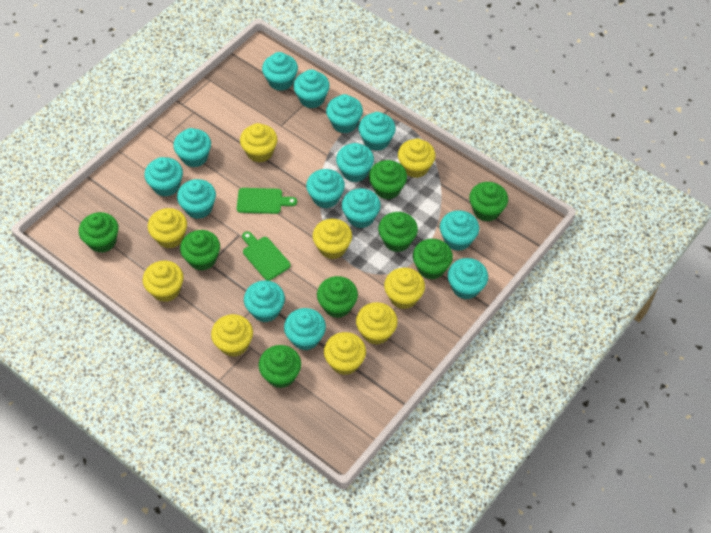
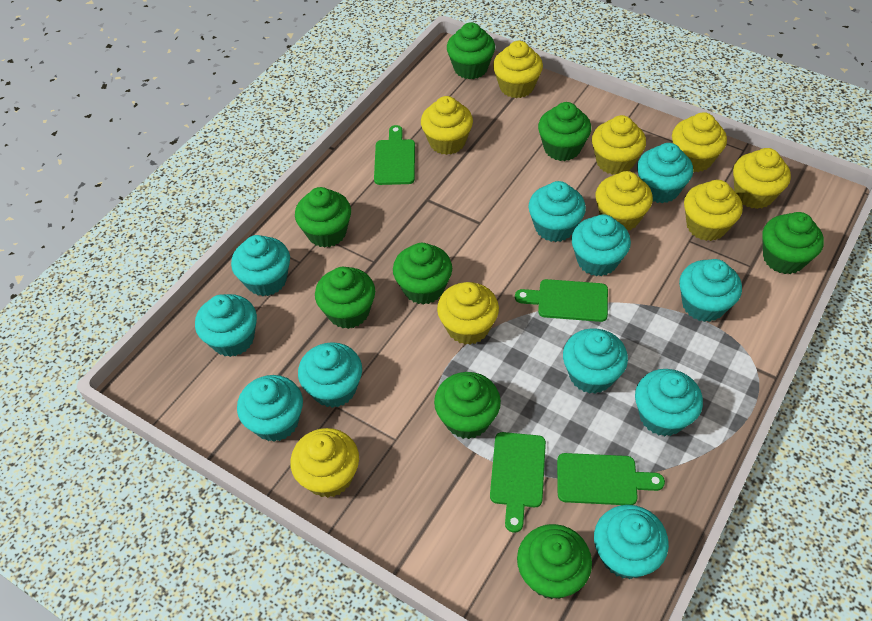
green cutting board: 2 -> 4
turquoise cupcake: 14 -> 11

